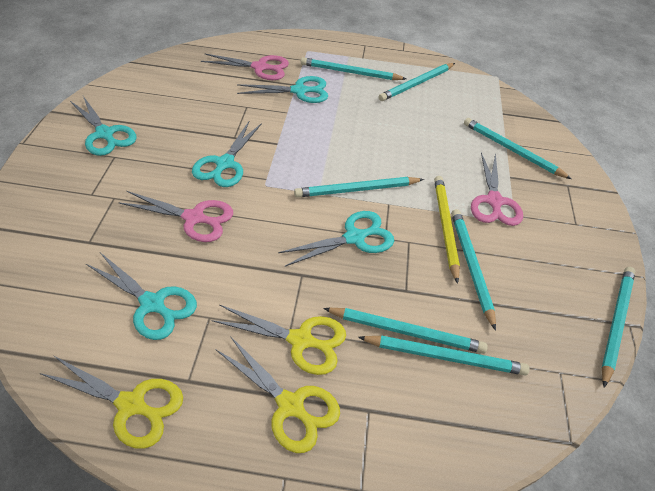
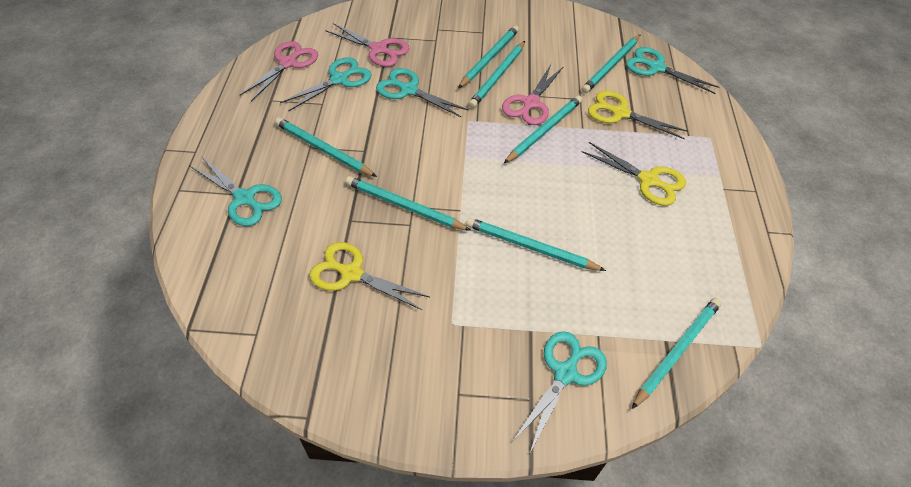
yellow pencil: 1 -> 0

